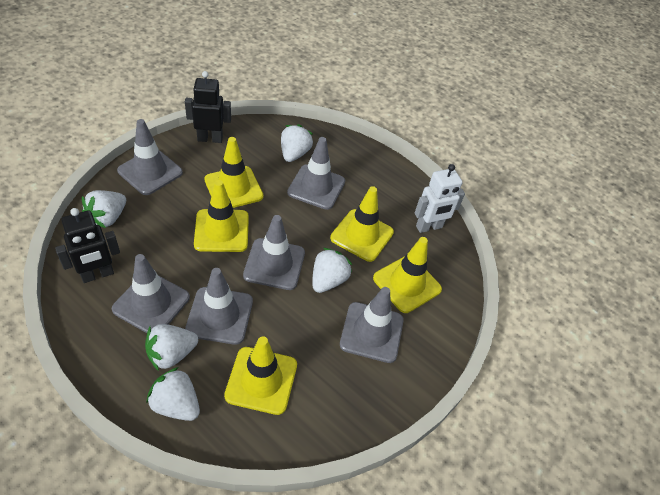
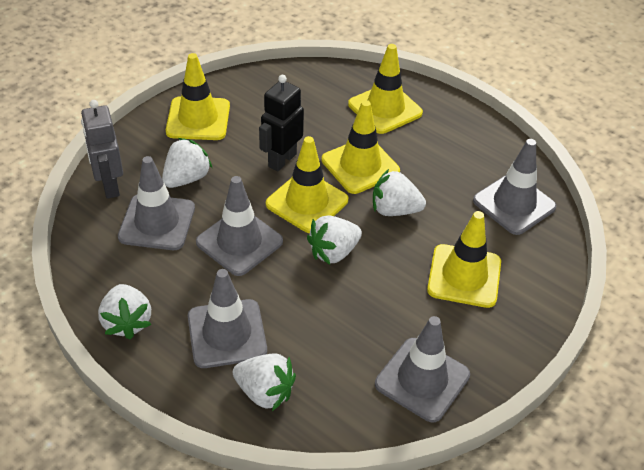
black robot: 2 -> 1
grey robot: 0 -> 1
grey traffic cone: 6 -> 5
white robot: 1 -> 0

